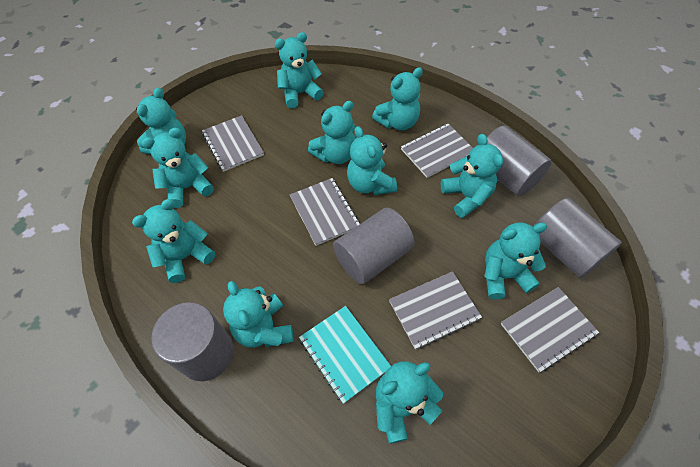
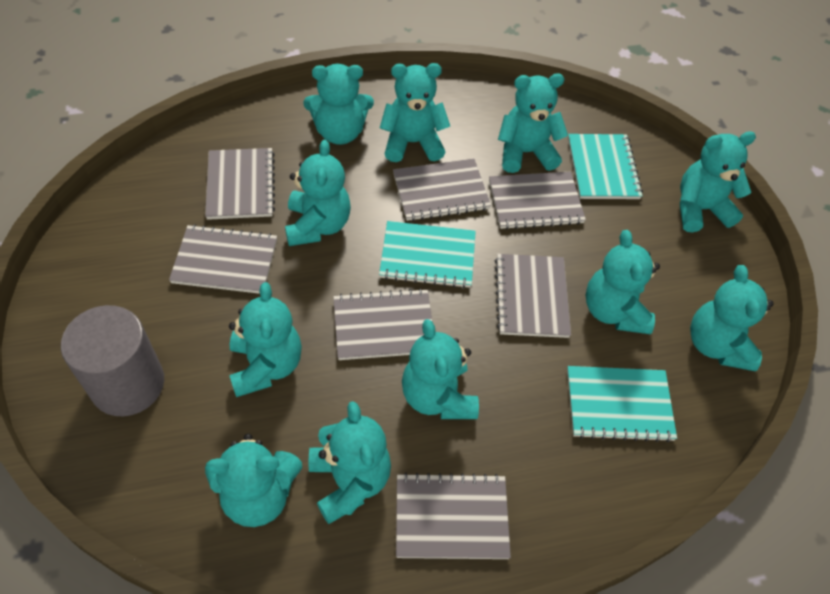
grey cylinder: 4 -> 1
grey notebook: 5 -> 7
turquoise notebook: 1 -> 3

